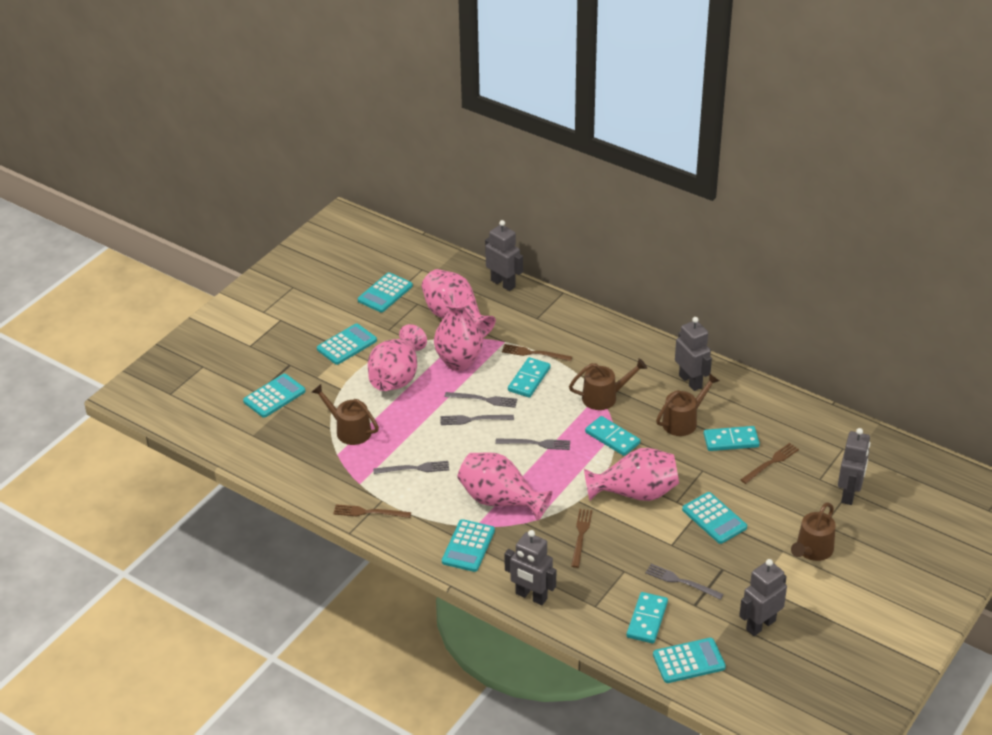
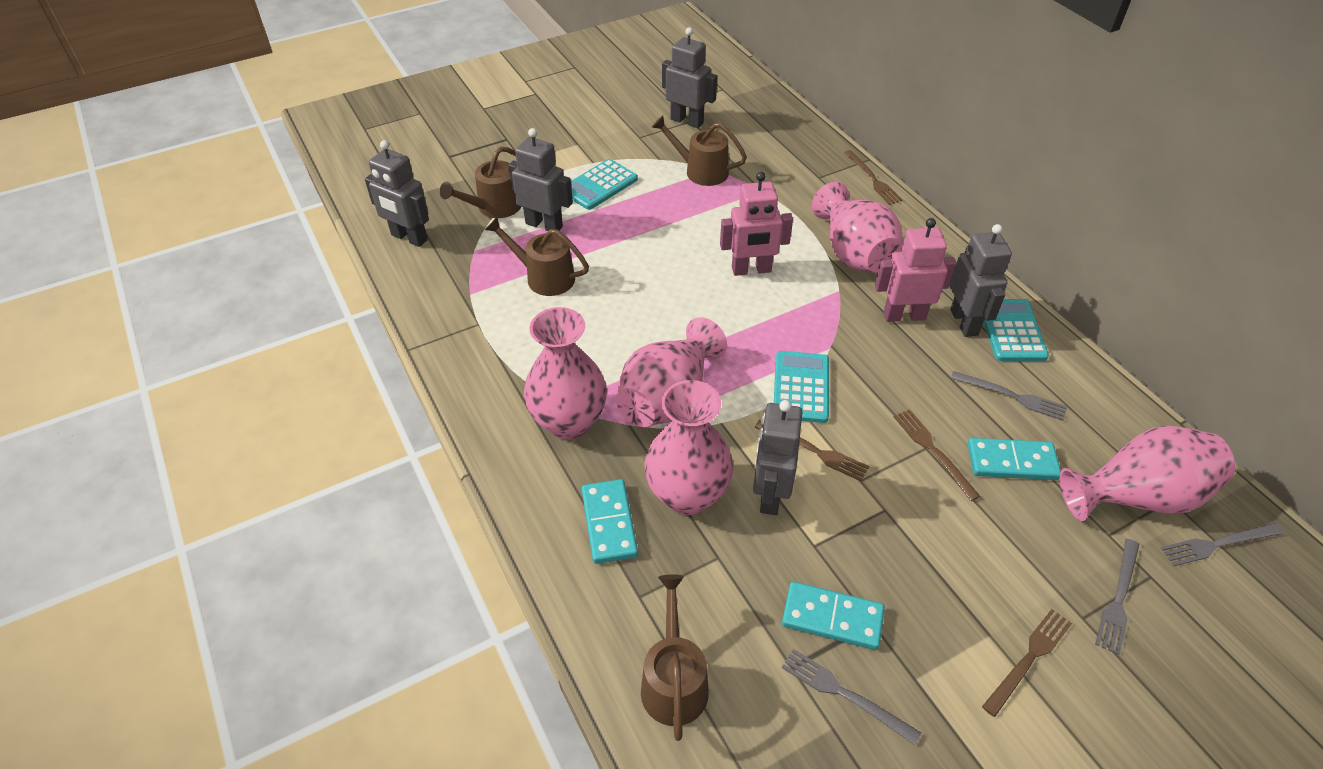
grey fork: 5 -> 4
pink robot: 0 -> 2
turquoise calculator: 6 -> 3
turquoise domino: 4 -> 3

